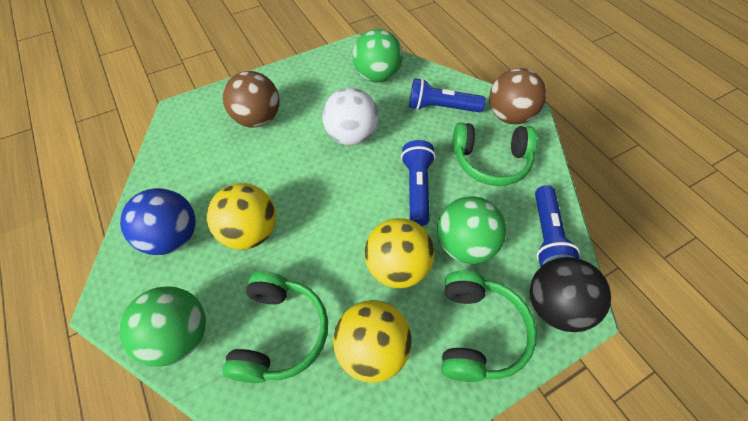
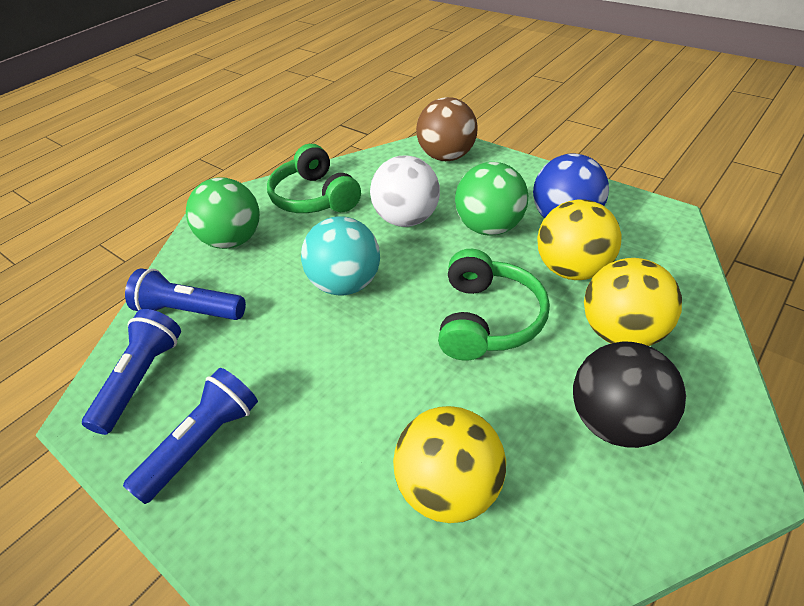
brown ball: 2 -> 1
green ball: 3 -> 2
green headphones: 3 -> 2
turquoise ball: 0 -> 1

